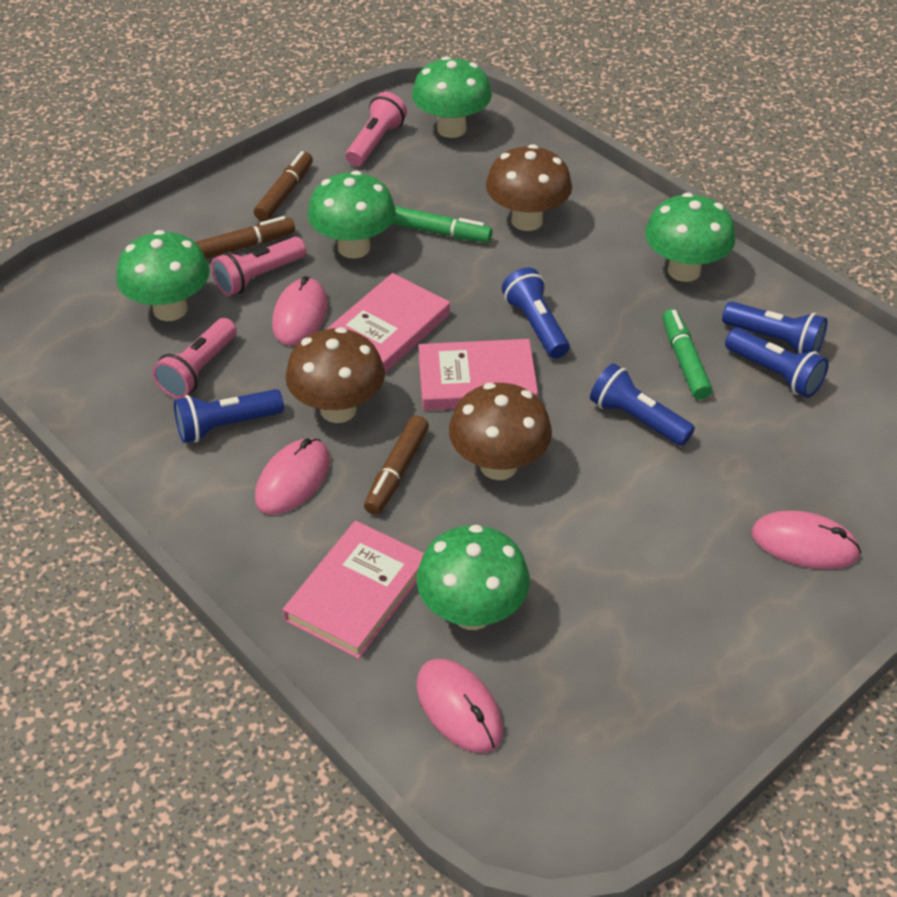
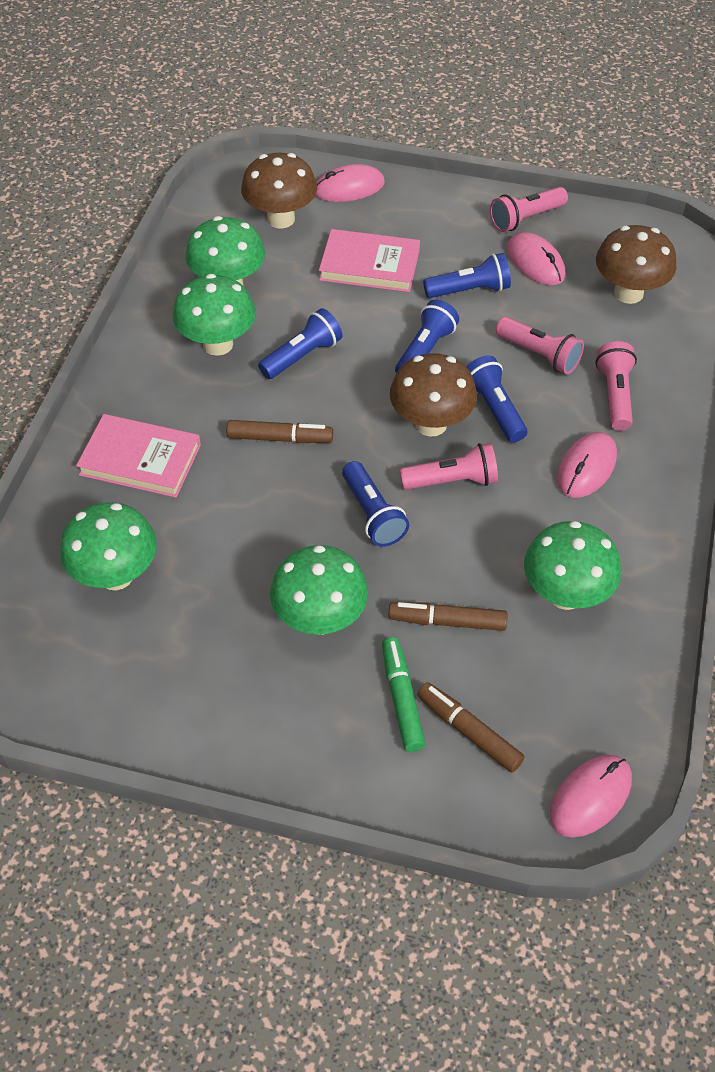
green marker: 2 -> 1
pink book: 3 -> 2
pink flashlight: 3 -> 4

